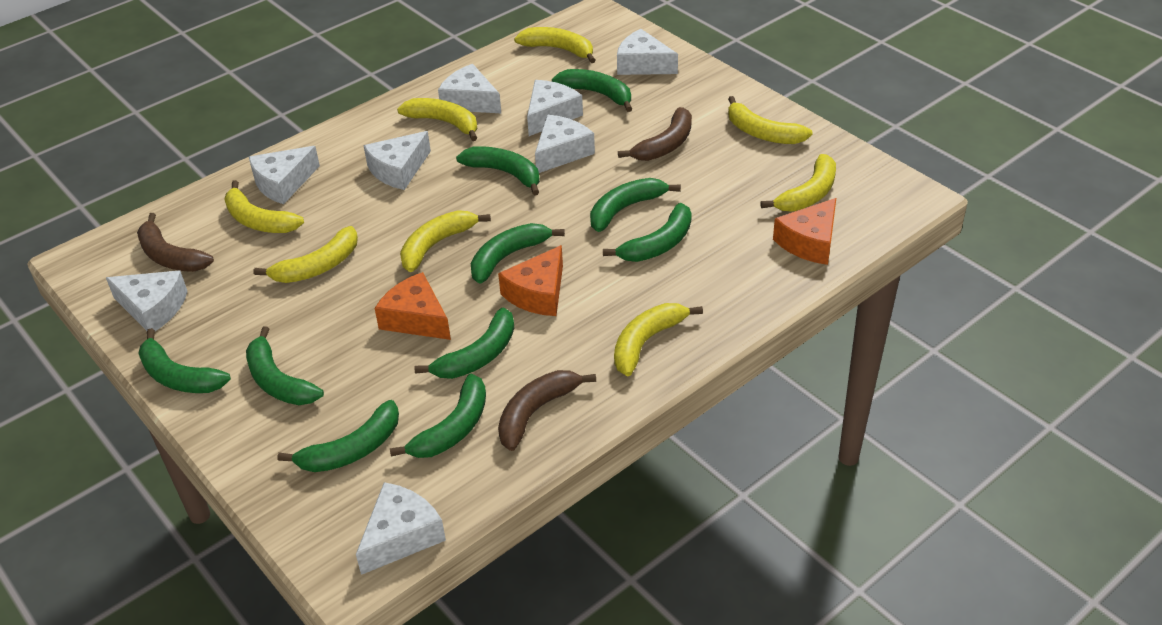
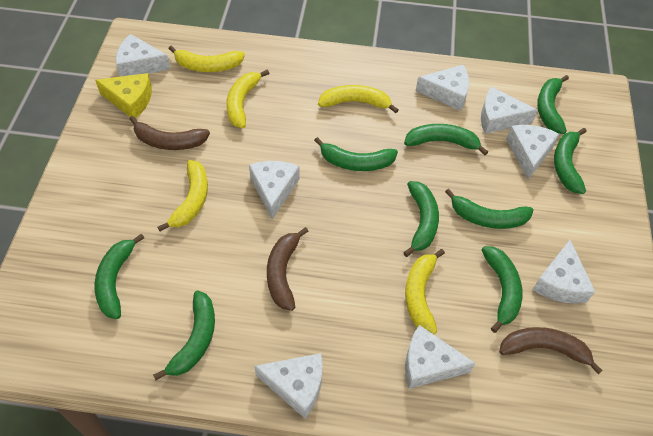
green banana: 10 -> 9
orange cheese: 3 -> 0
yellow banana: 8 -> 5
yellow cheese: 0 -> 1

